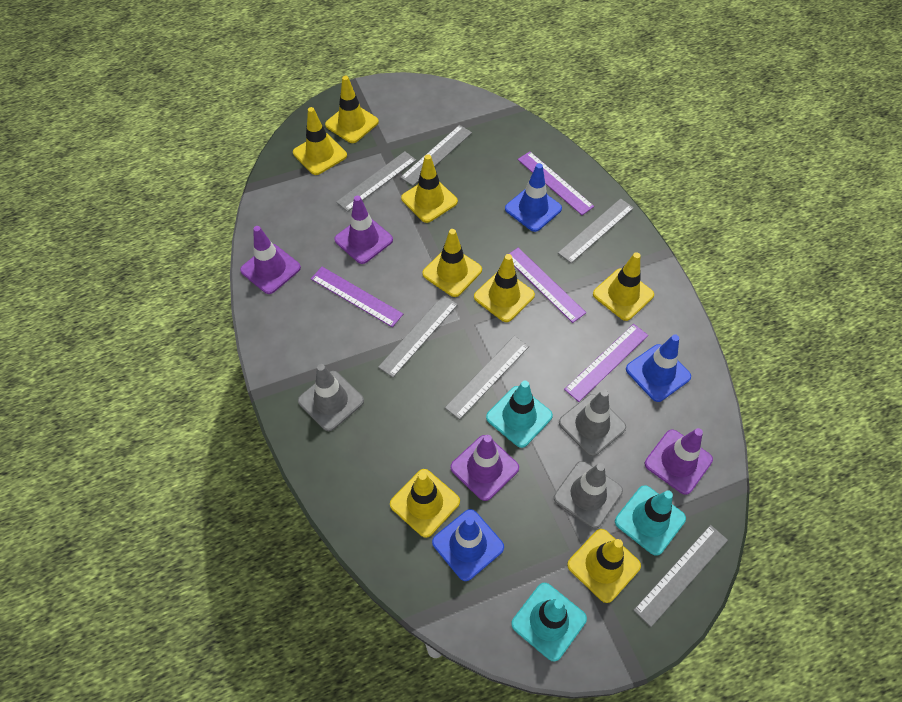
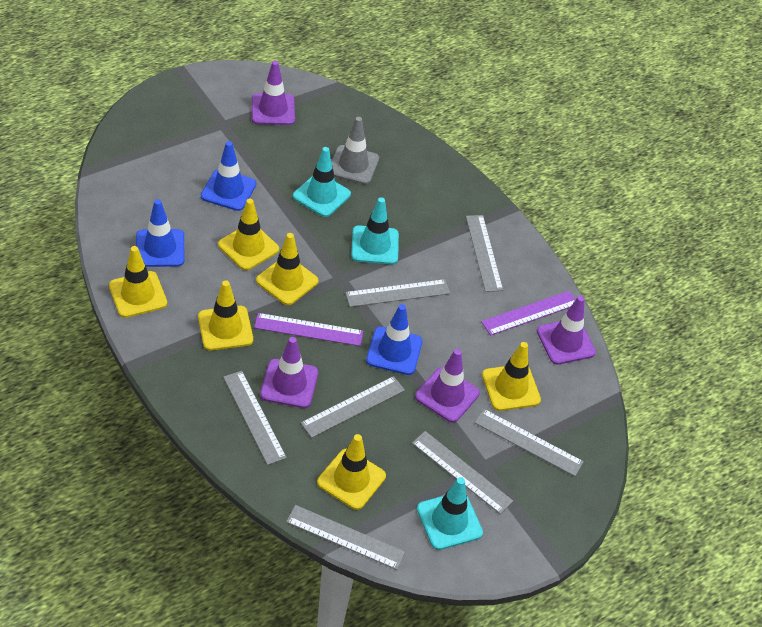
grey ruler: 6 -> 7
grey traffic cone: 3 -> 1
purple ruler: 4 -> 2
yellow traffic cone: 8 -> 6

